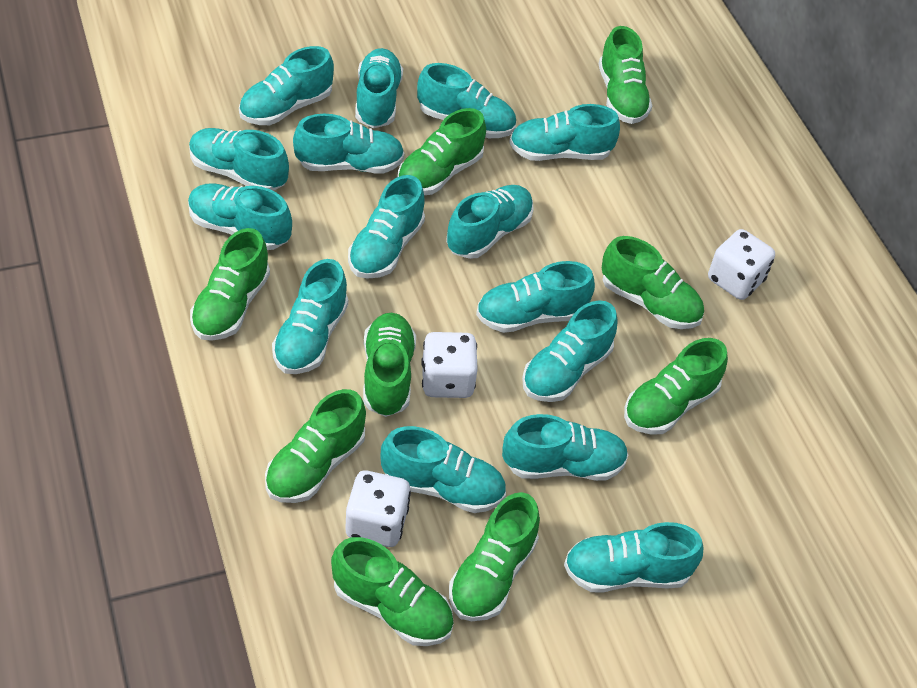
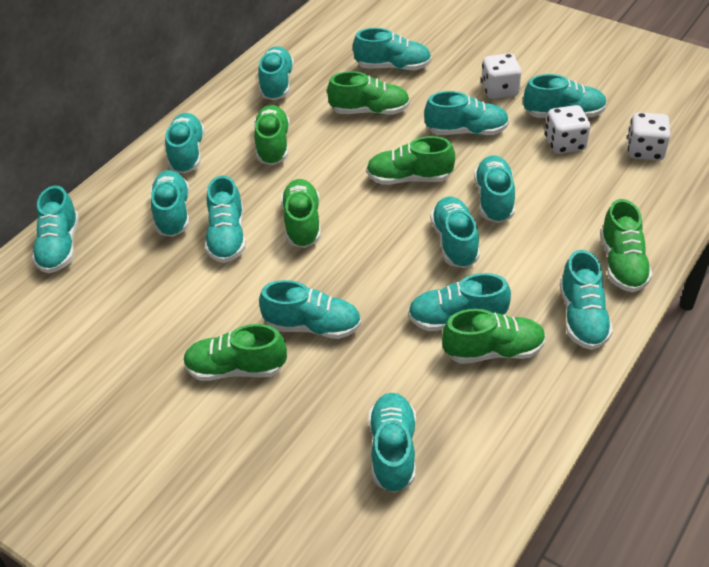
green shoe: 9 -> 7
turquoise shoe: 15 -> 14

